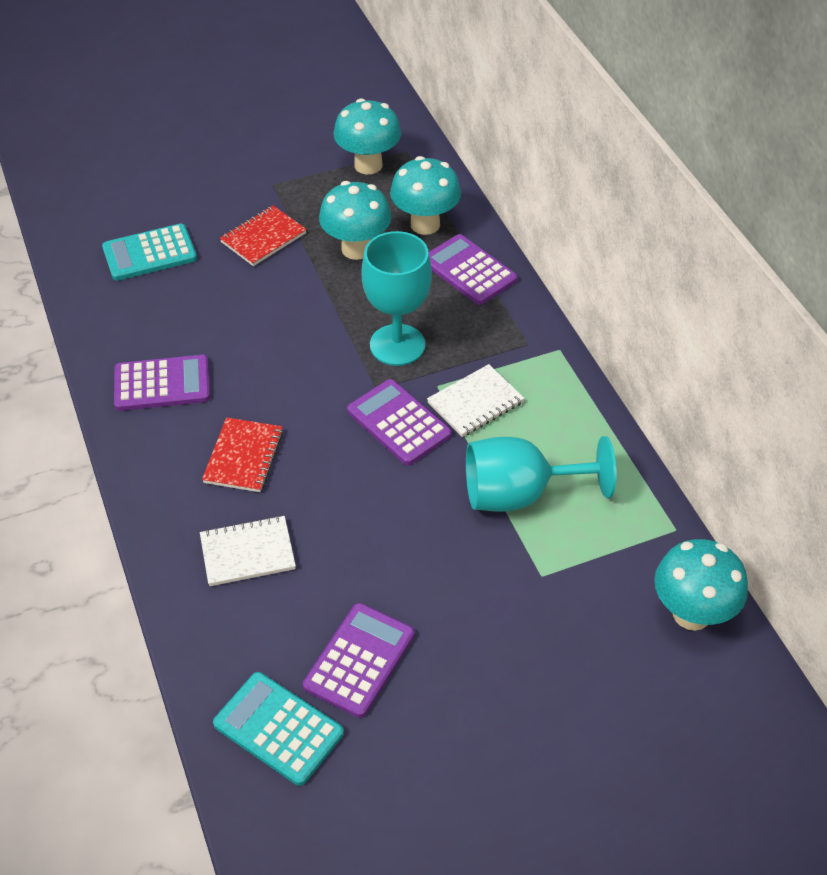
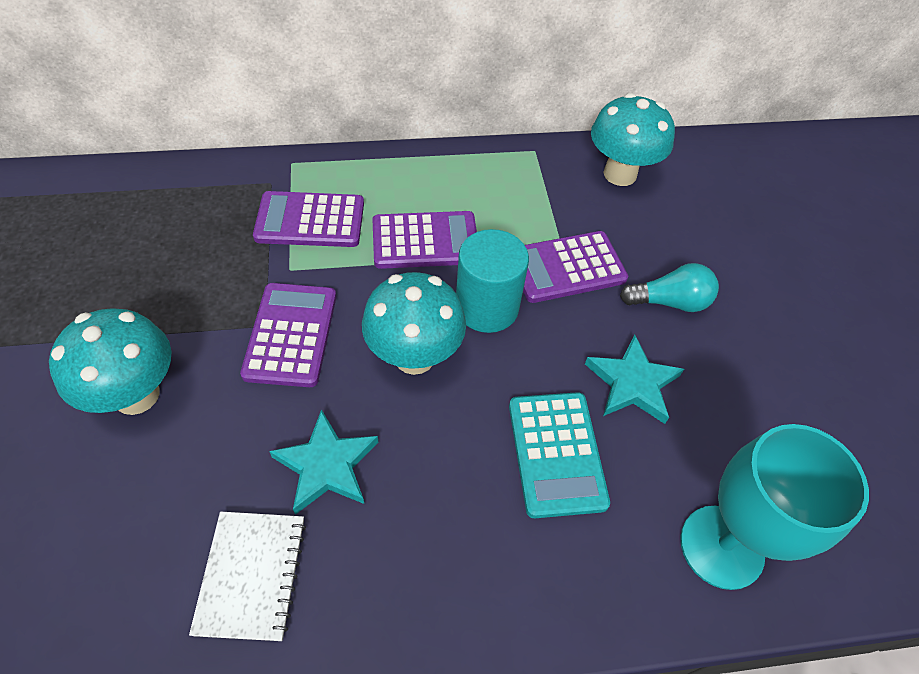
red notebook: 2 -> 0
turquoise calculator: 2 -> 1
turquoise cylinder: 0 -> 1
turquoise goblet: 2 -> 1
turquoise light bulb: 0 -> 1
turquoise mushroom: 4 -> 3
turquoise star: 0 -> 2
white notebook: 2 -> 1

